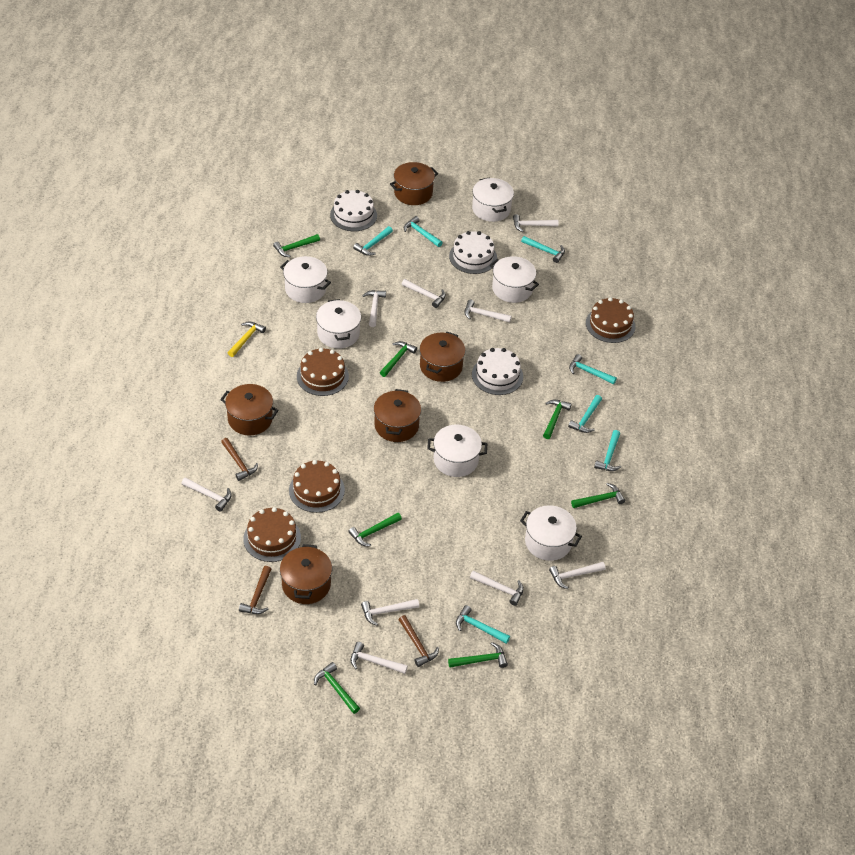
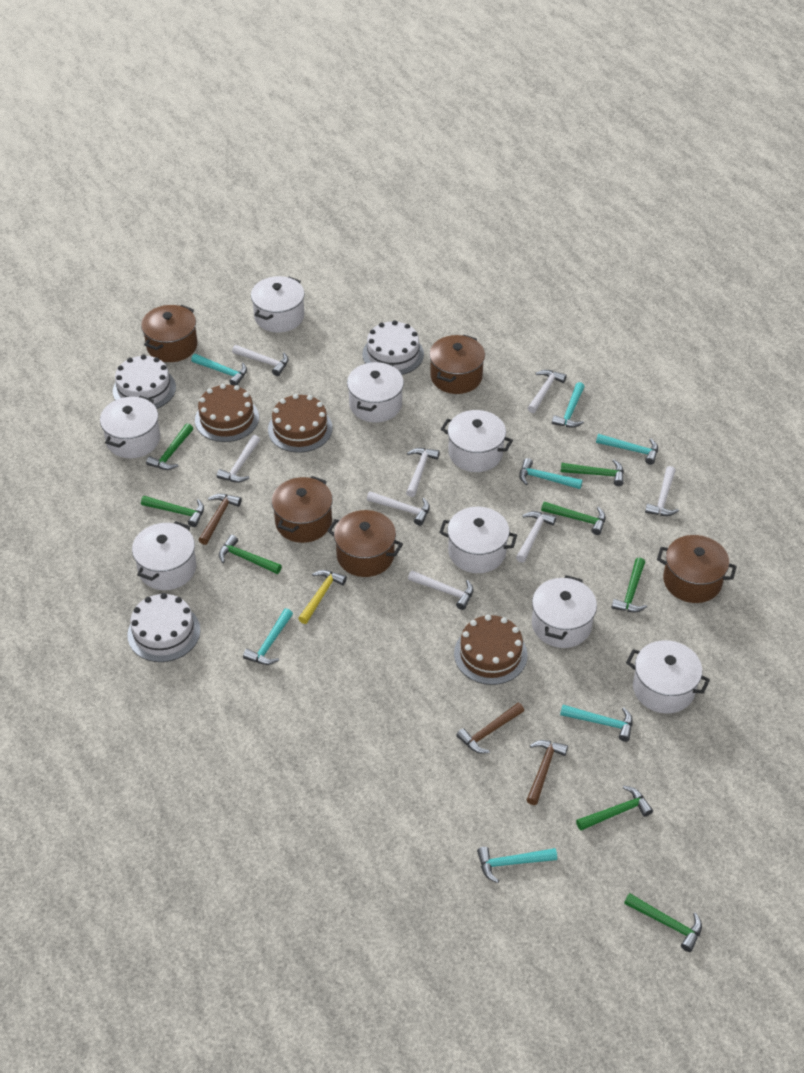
brown cake: 4 -> 3
green hammer: 7 -> 8
white hammer: 9 -> 8
white pot: 6 -> 8

